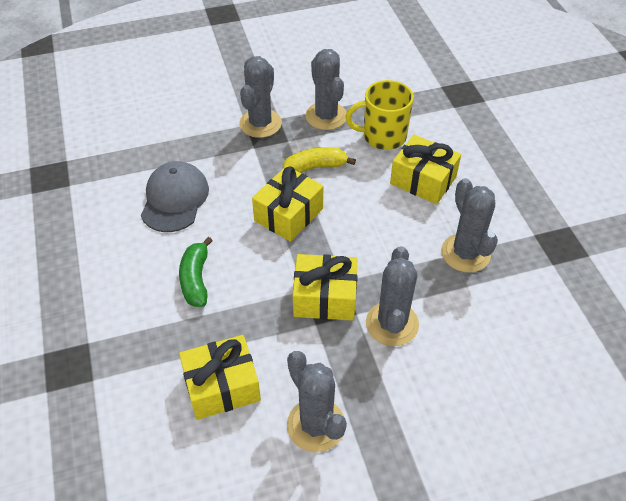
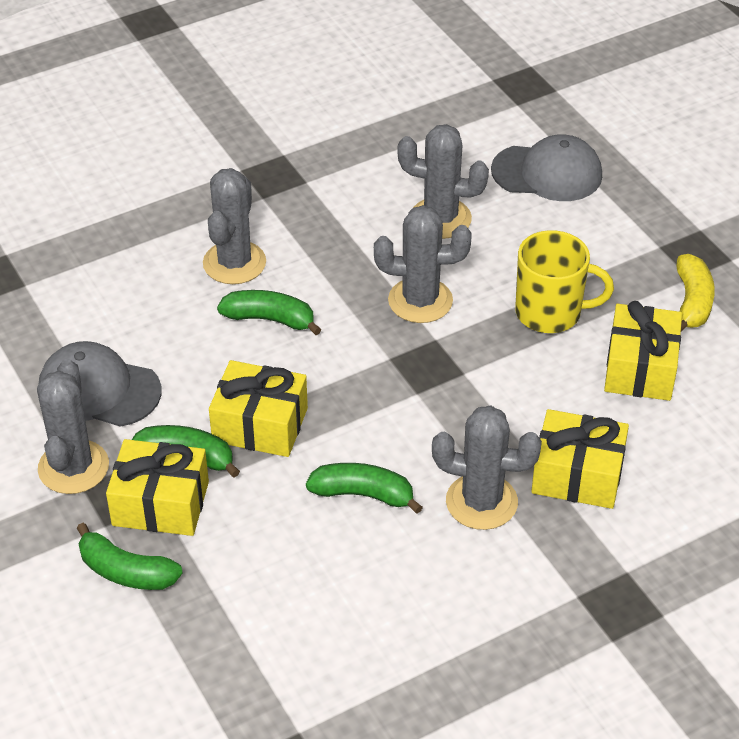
green banana: 1 -> 4
grey cap: 1 -> 2

